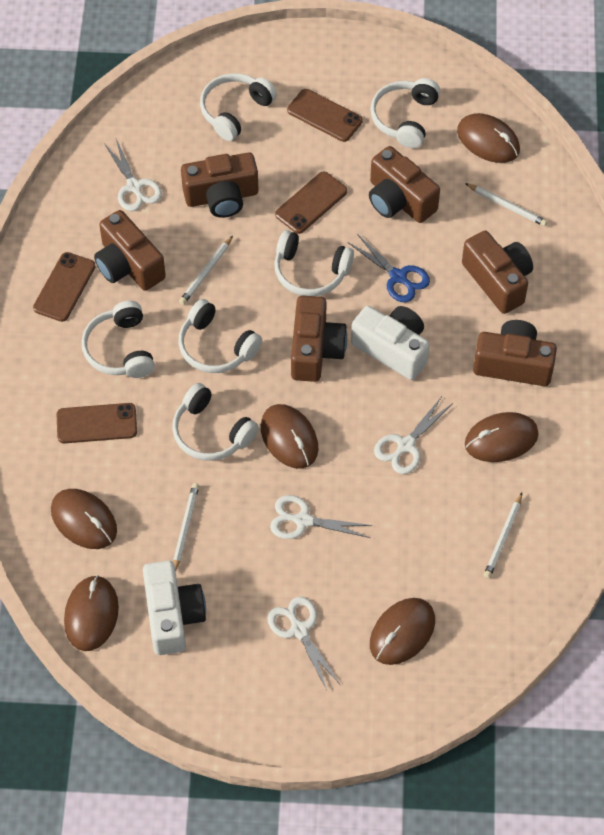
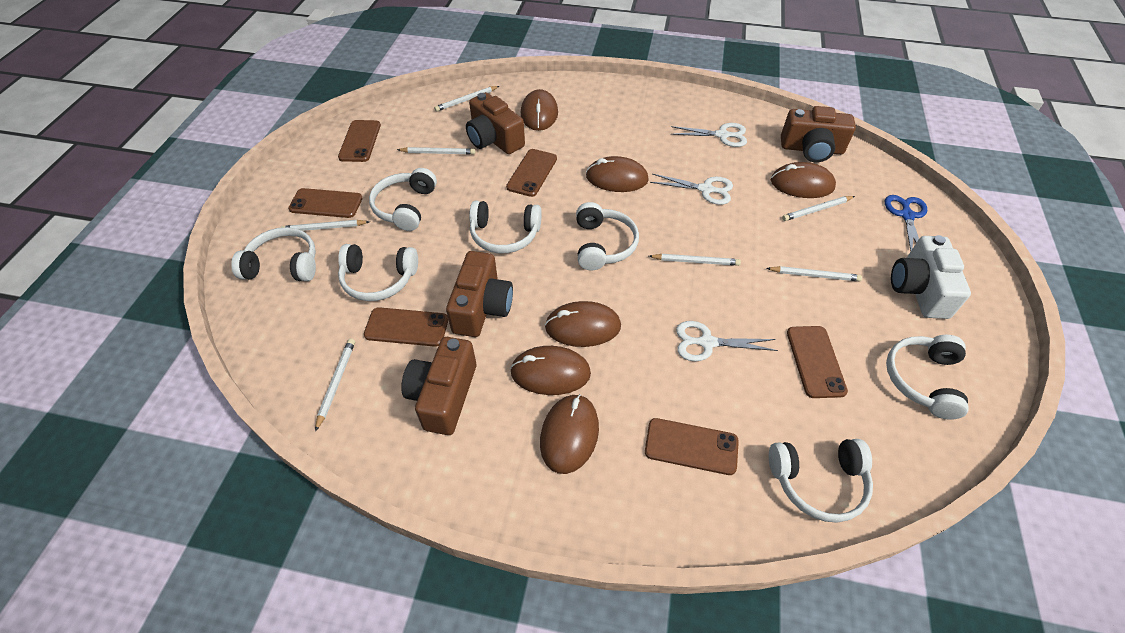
brown camera: 6 -> 4
brown phone: 4 -> 6
white camera: 2 -> 1
white headphones: 6 -> 7
white pencil: 4 -> 7
white scissors: 4 -> 3

